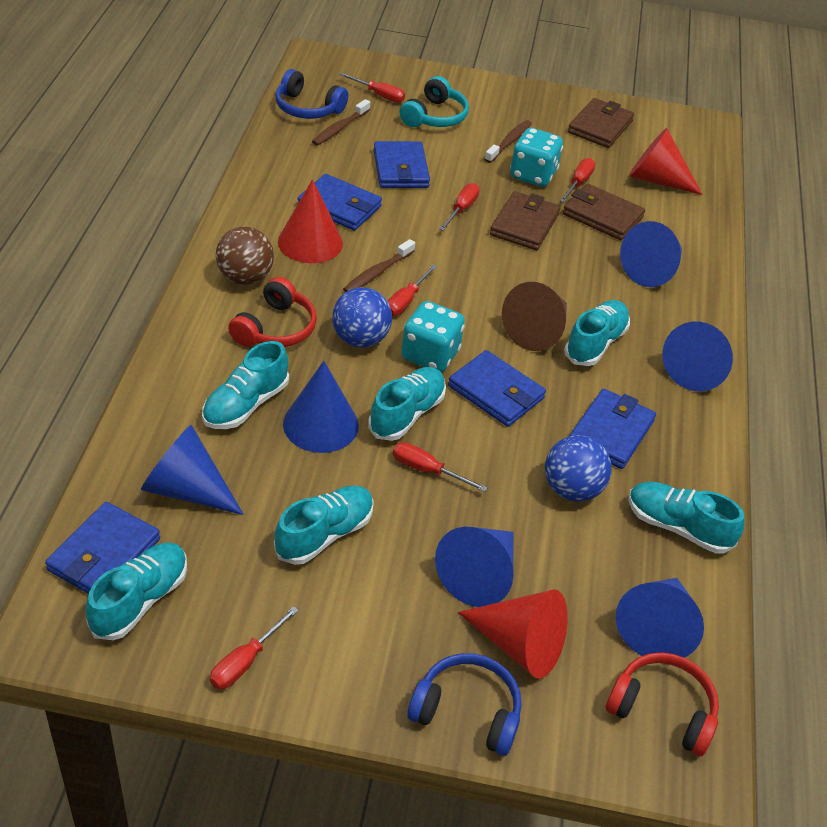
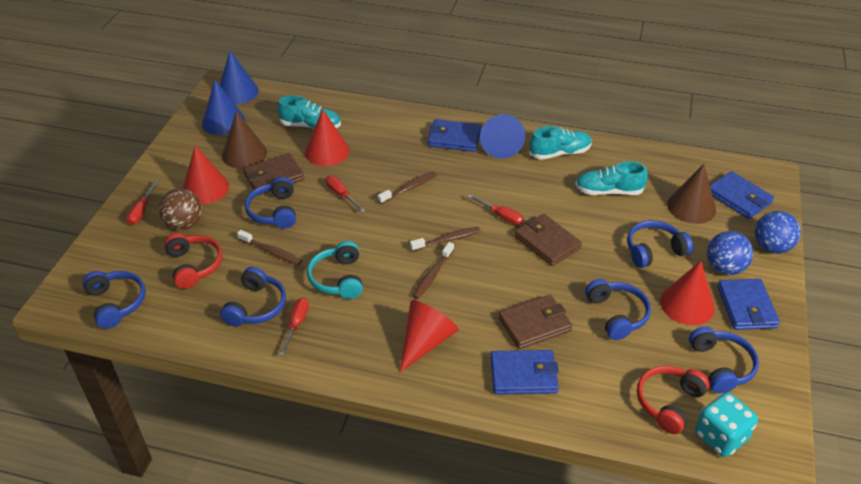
blue cone: 6 -> 3
blue headphones: 2 -> 6
blue wallet: 5 -> 4
brown cone: 1 -> 2
brown toothbrush: 3 -> 4
red cone: 3 -> 4
red screwdriver: 6 -> 4
turquoise dice: 2 -> 1
turquoise shoe: 6 -> 3

